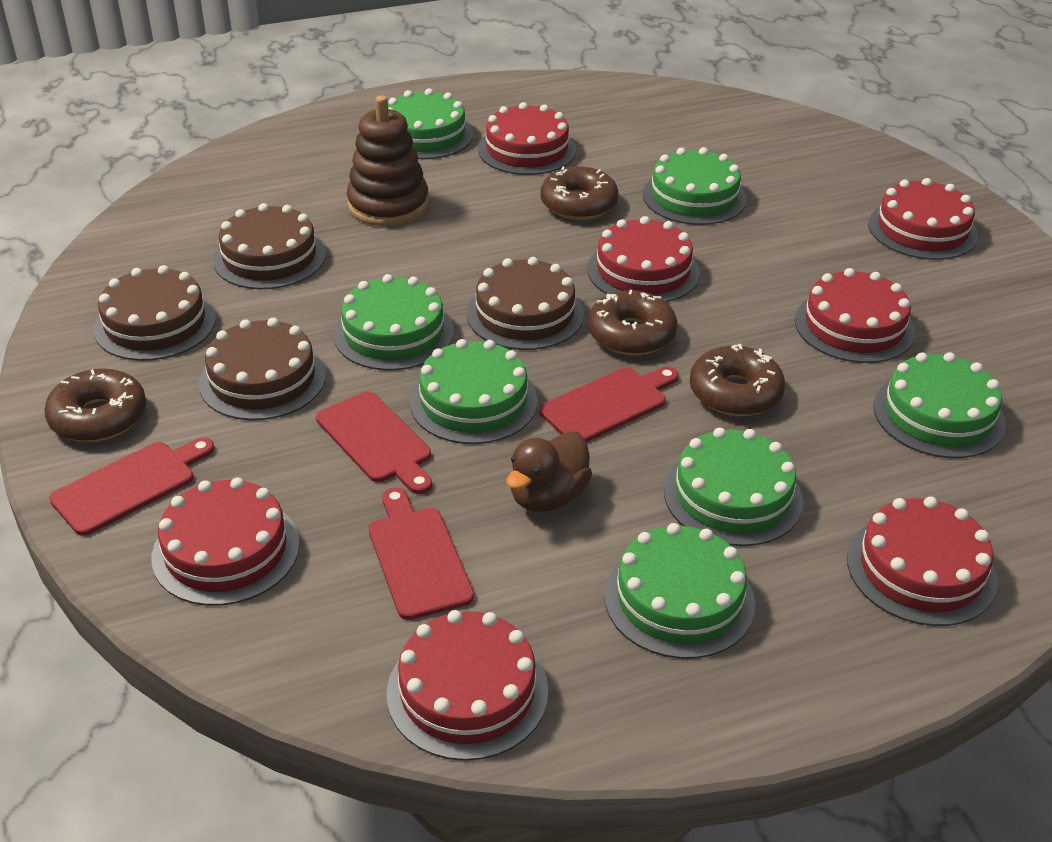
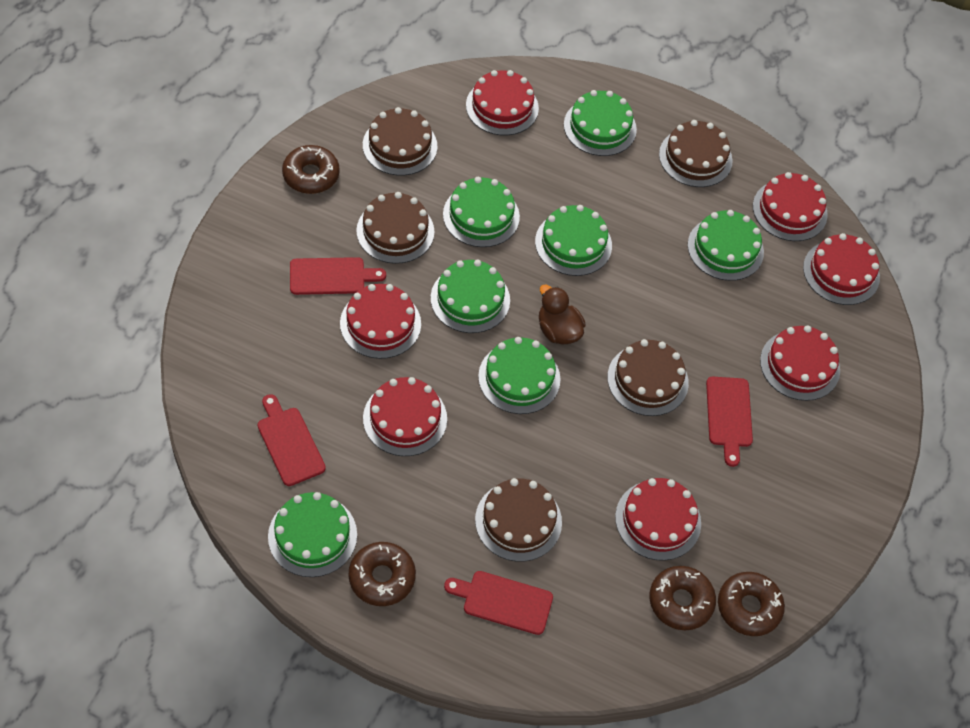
brown cake: 4 -> 5
brown stacking toy: 1 -> 0

